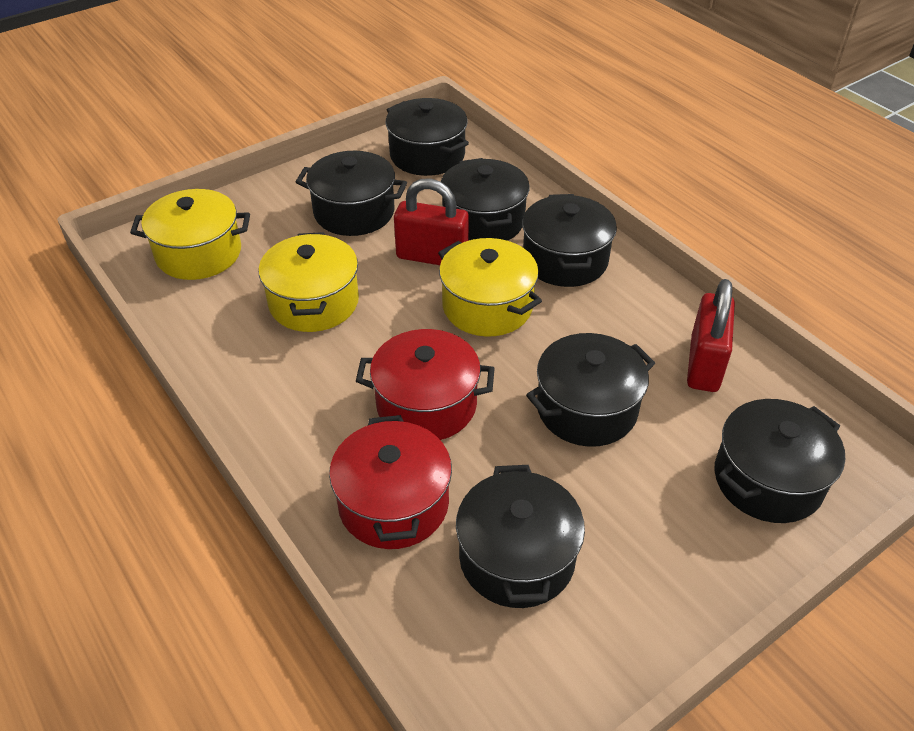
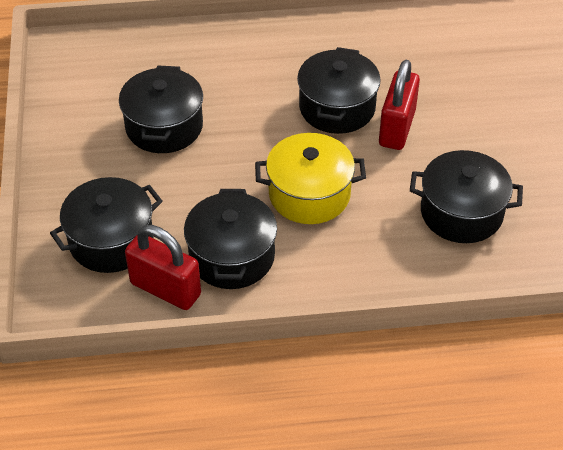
black pot: 7 -> 5
red pot: 2 -> 0
yellow pot: 3 -> 1

